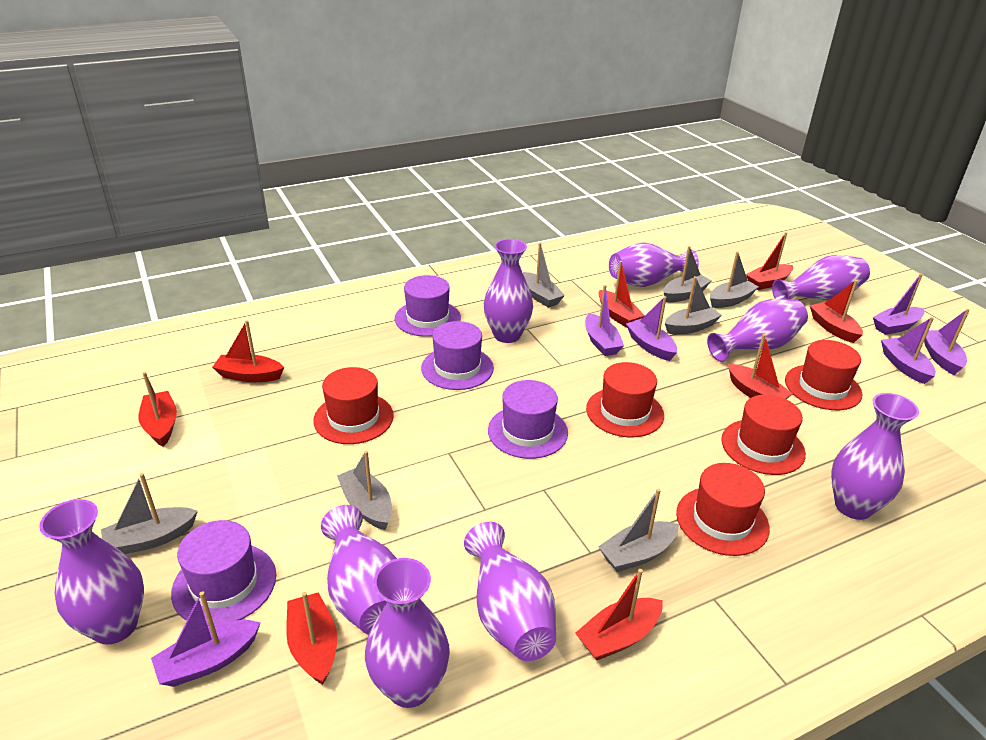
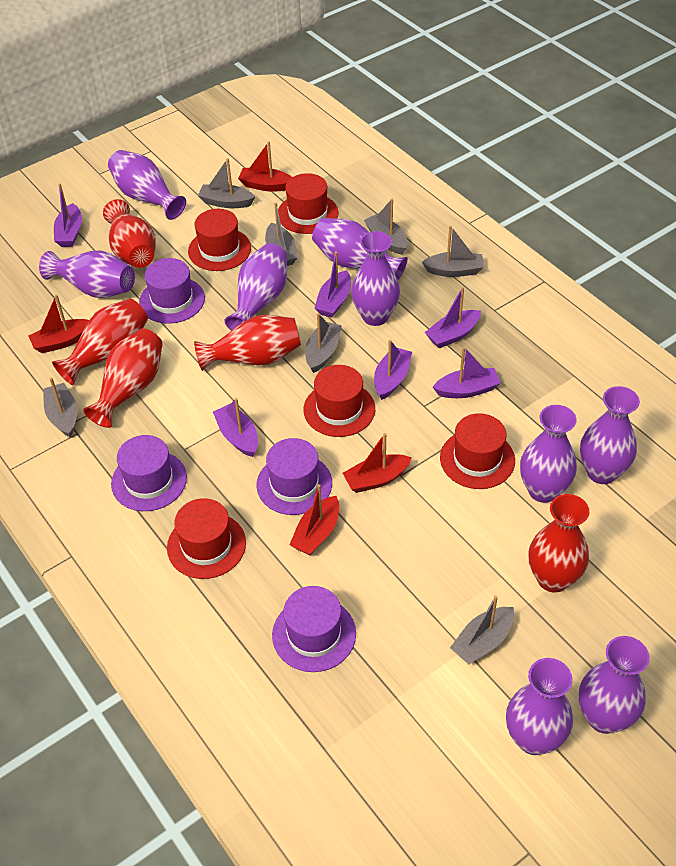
red boat: 8 -> 4
red vase: 0 -> 5

